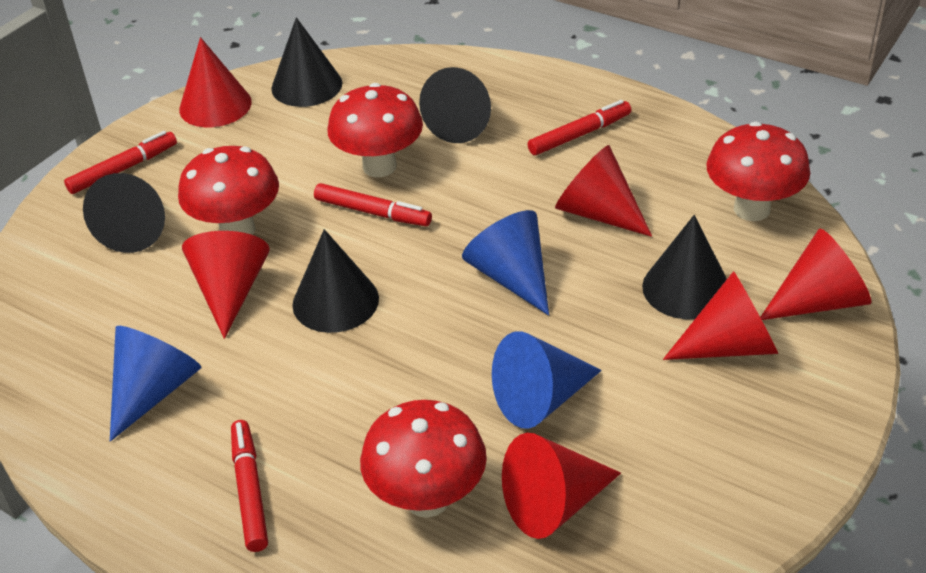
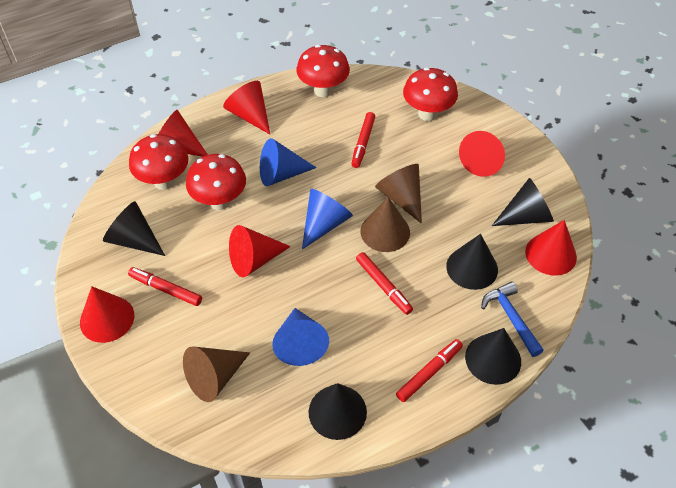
blue hammer: 0 -> 1
brown cone: 0 -> 3

